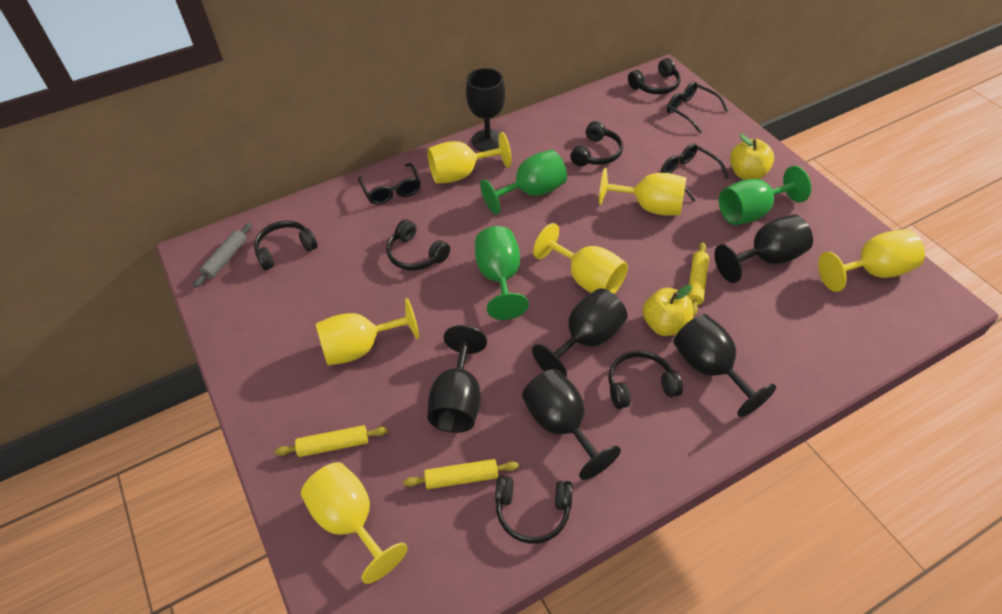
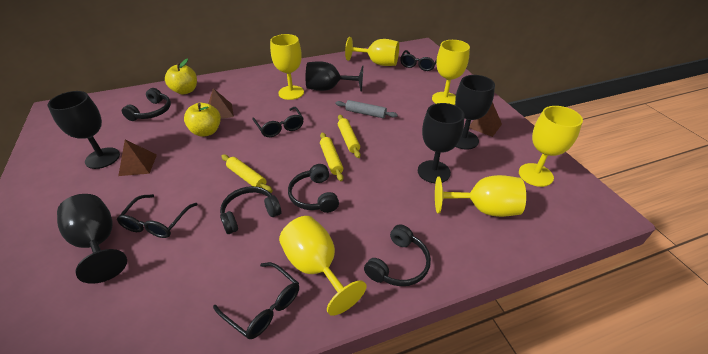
black glasses: 3 -> 4
black goblet: 6 -> 5
black headphones: 6 -> 4
brown pyramid: 0 -> 3
green goblet: 3 -> 0

